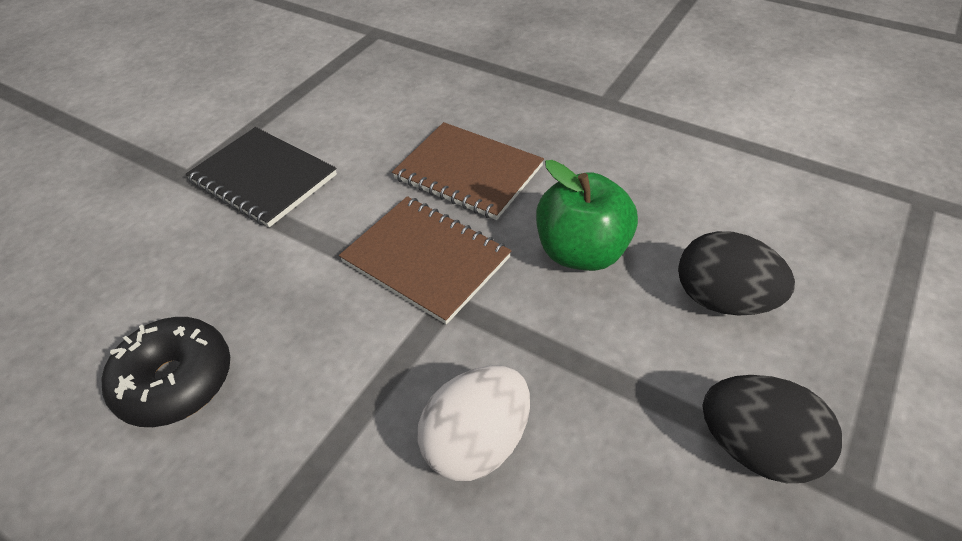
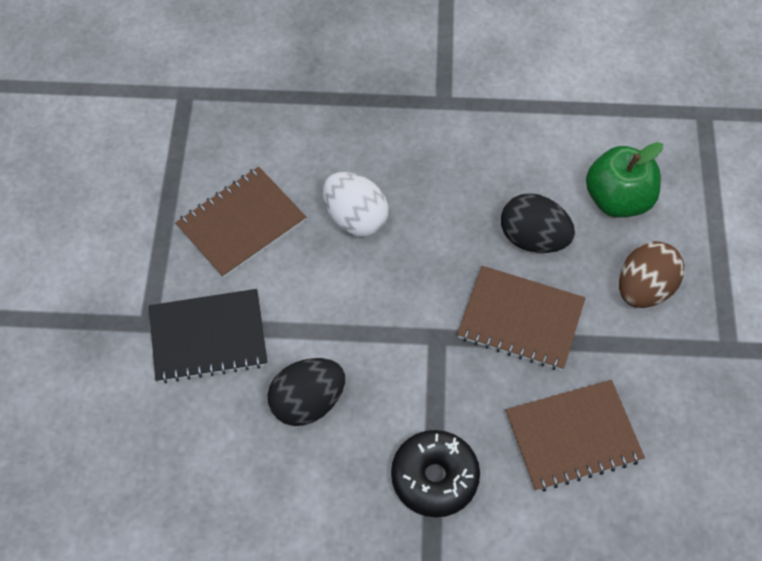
brown egg: 0 -> 1
brown notebook: 2 -> 3

